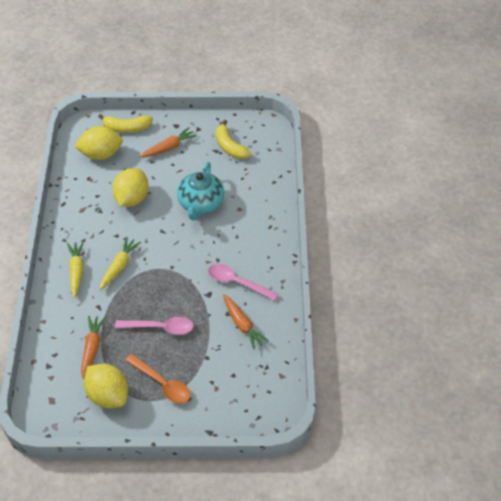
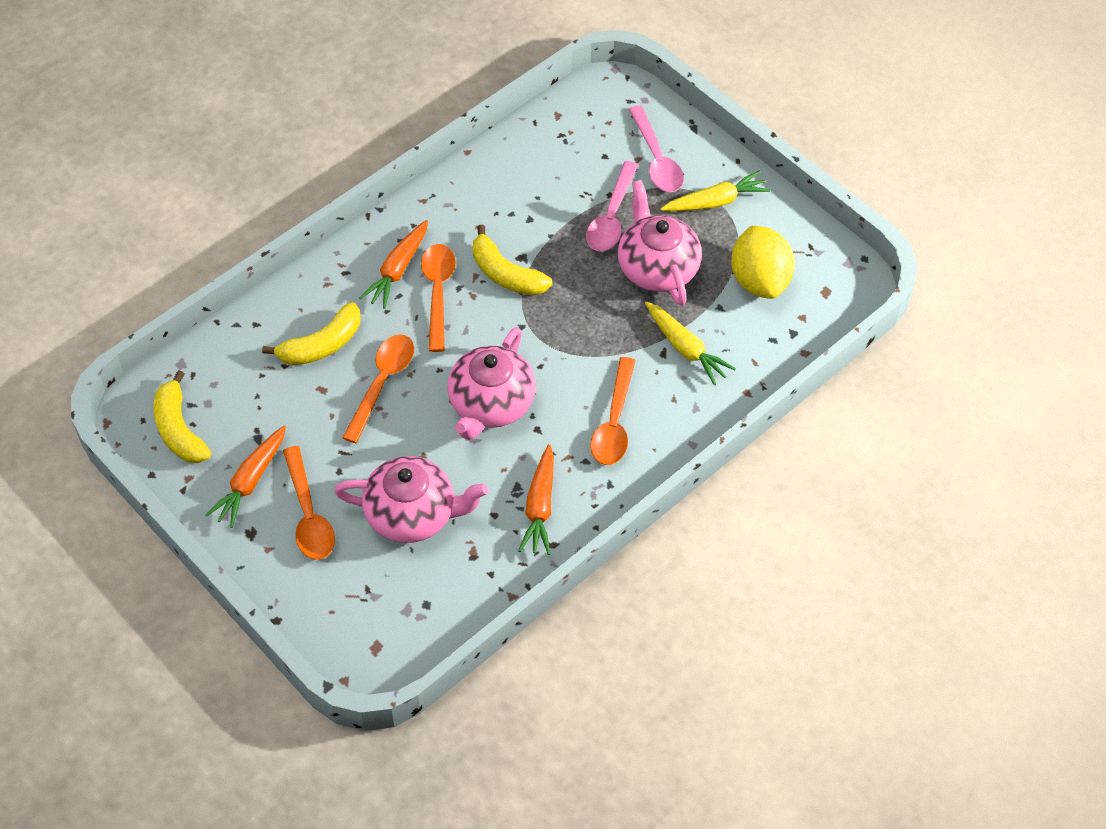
orange spoon: 1 -> 4
pink teapot: 0 -> 3
turquoise teapot: 1 -> 0
yellow banana: 2 -> 3
yellow lemon: 3 -> 1

